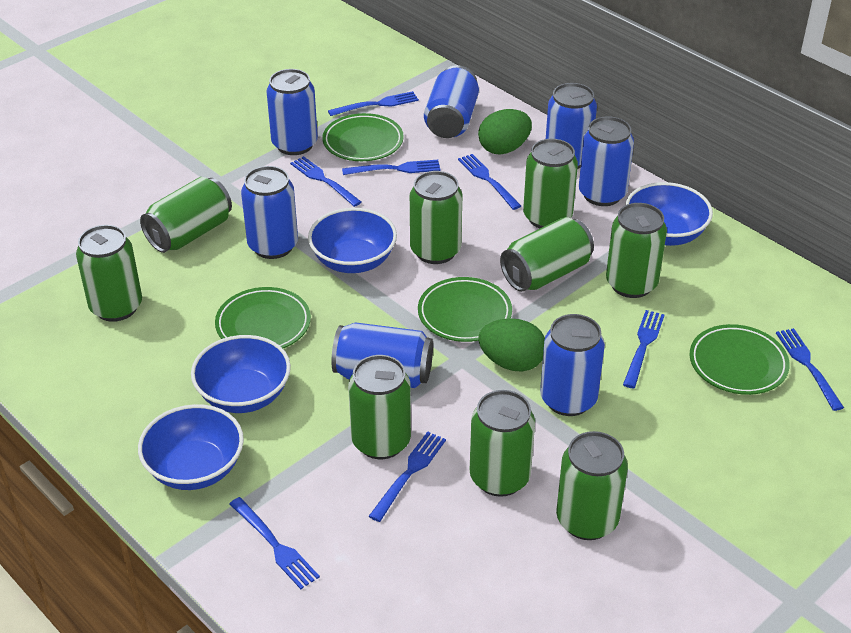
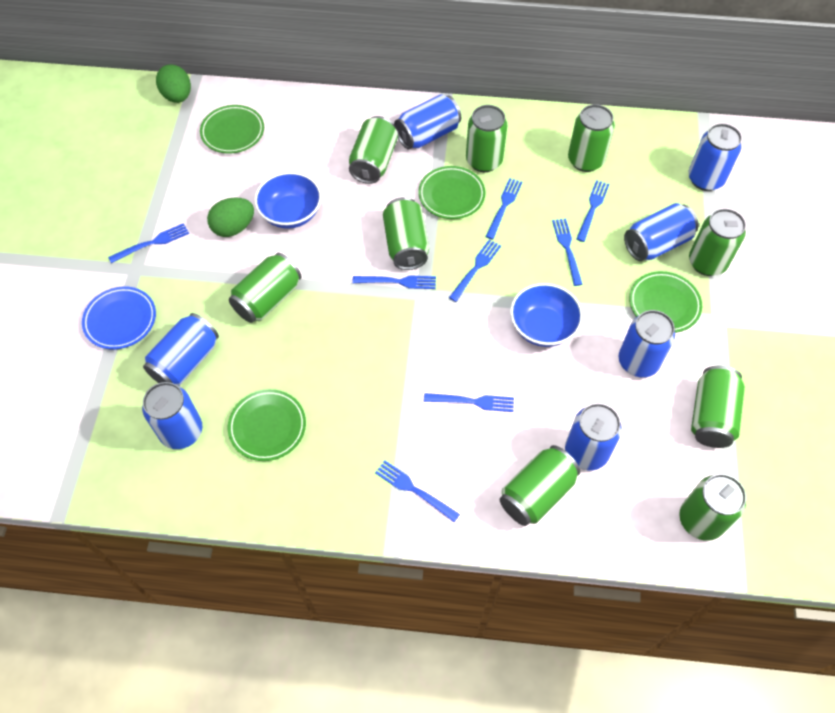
blue bowl: 4 -> 2
blue plate: 0 -> 1

